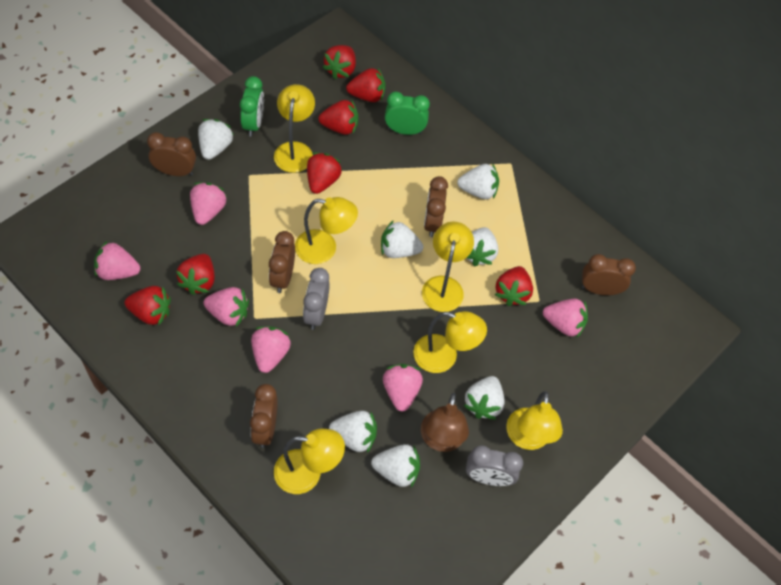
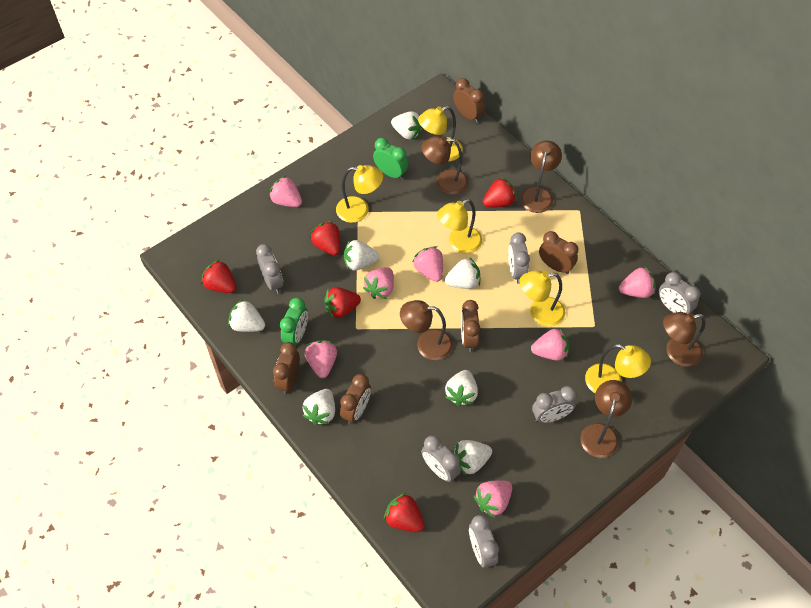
brown lamp: 1 -> 5
grey clock: 2 -> 6
pink strawberry: 6 -> 7
red strawberry: 7 -> 5
yellow lamp: 6 -> 5

